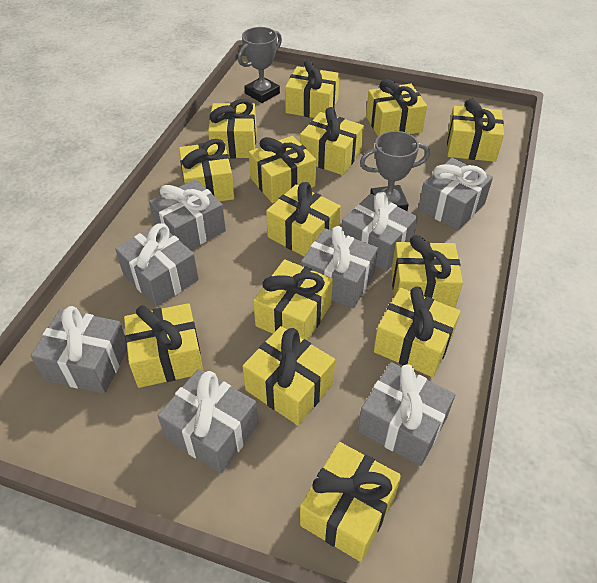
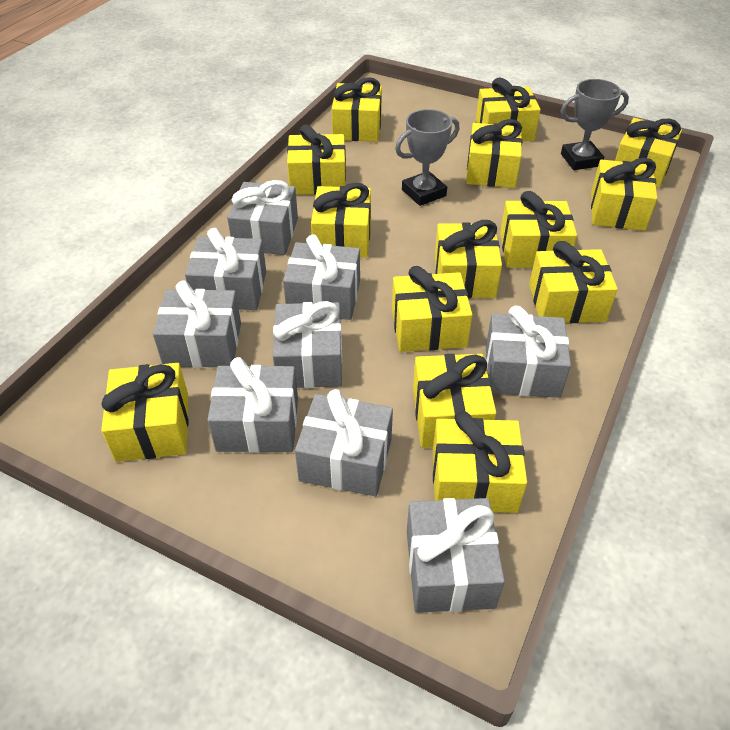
grey gift: 8 -> 9

